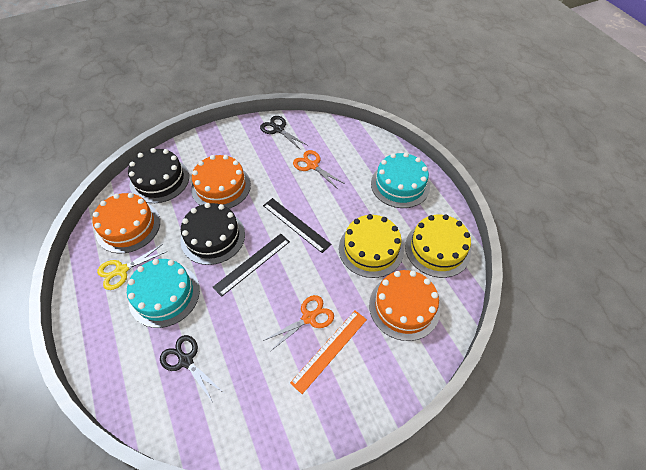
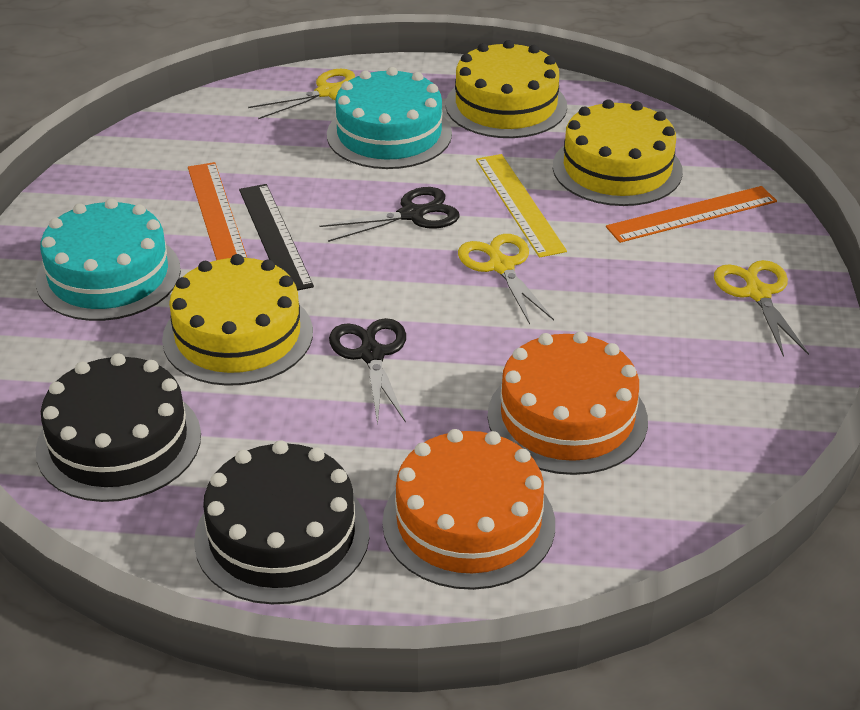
black ruler: 2 -> 1
orange cake: 3 -> 2
orange ruler: 1 -> 2
orange scissors: 2 -> 0
yellow cake: 2 -> 3
yellow ruler: 0 -> 1
yellow scissors: 1 -> 3

